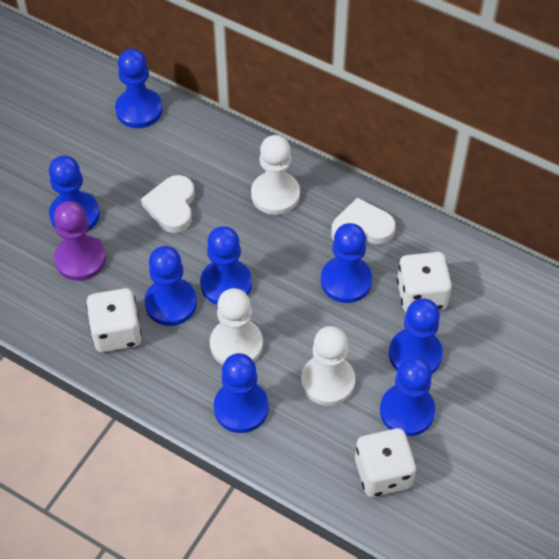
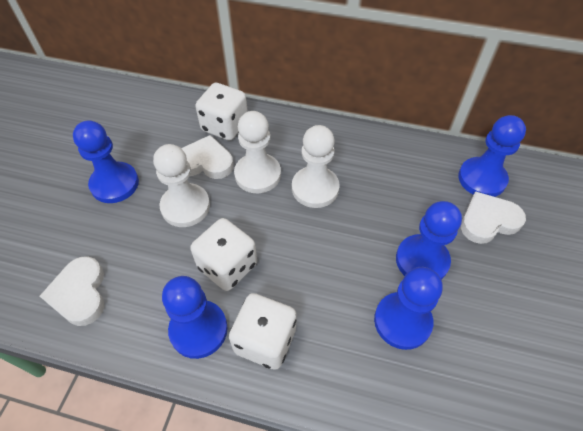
blue pawn: 8 -> 5
purple pawn: 1 -> 0
white heart: 2 -> 3

